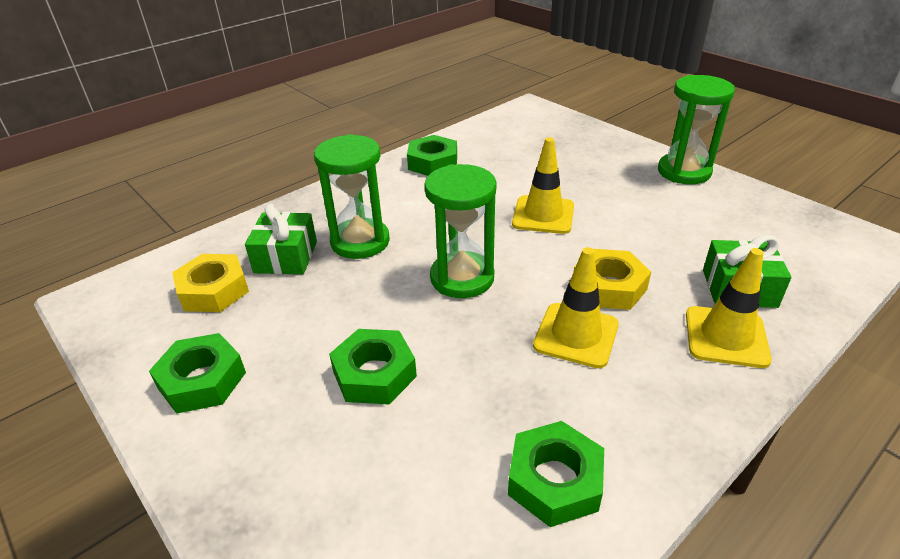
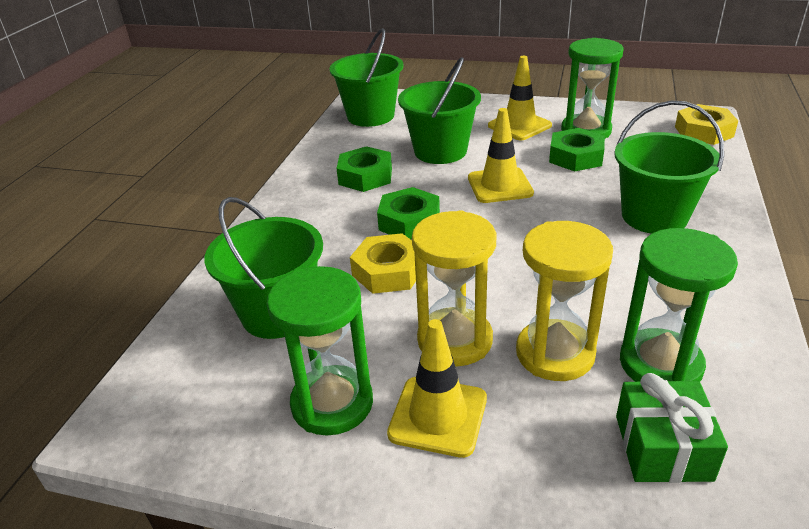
green bucket: 0 -> 4
green gift: 2 -> 1
green nut: 4 -> 3
yellow hourglass: 0 -> 2

